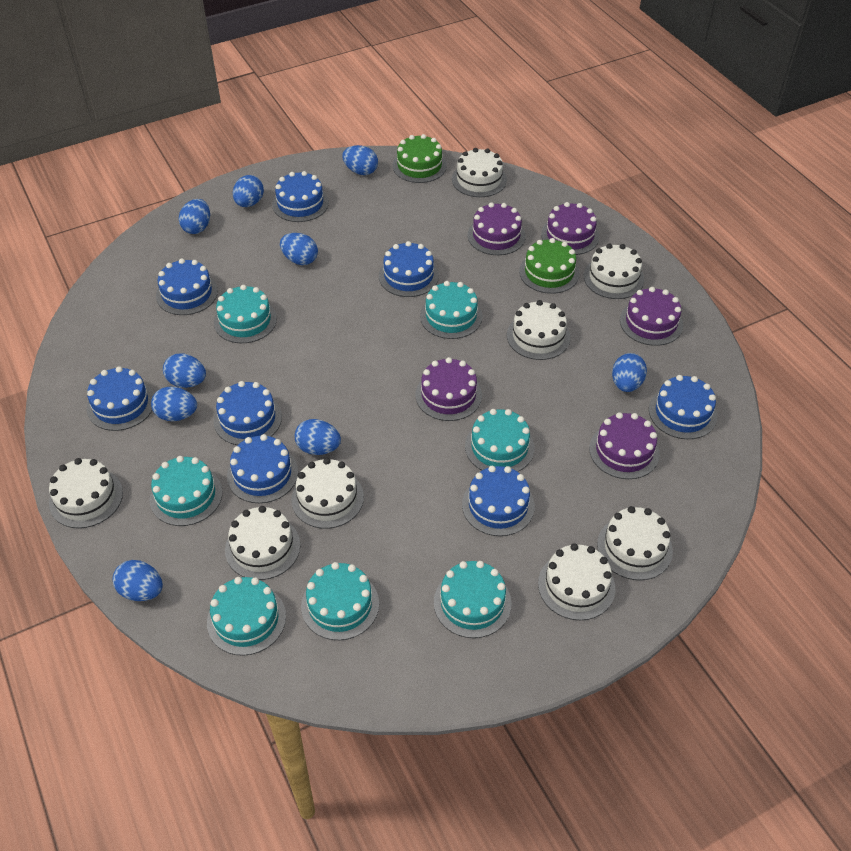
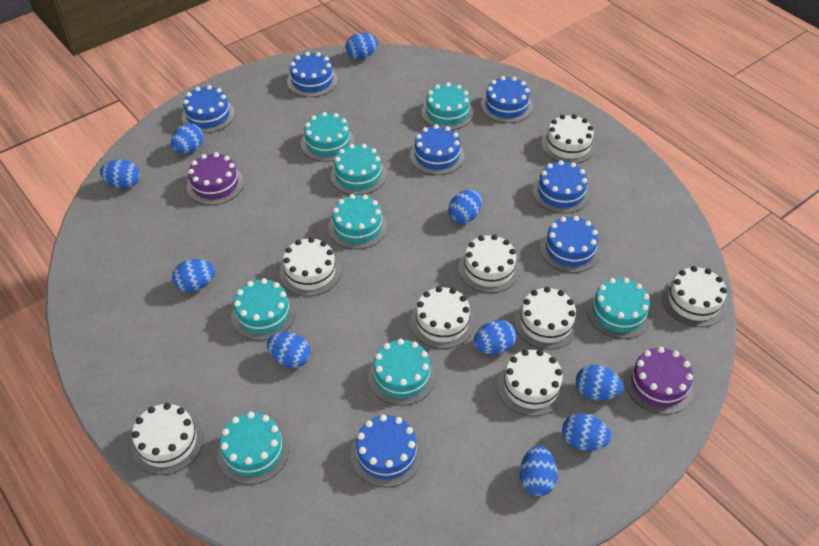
blue cake: 8 -> 7
blue egg: 9 -> 10
green cake: 2 -> 0
purple cake: 5 -> 2
turquoise cake: 7 -> 8

